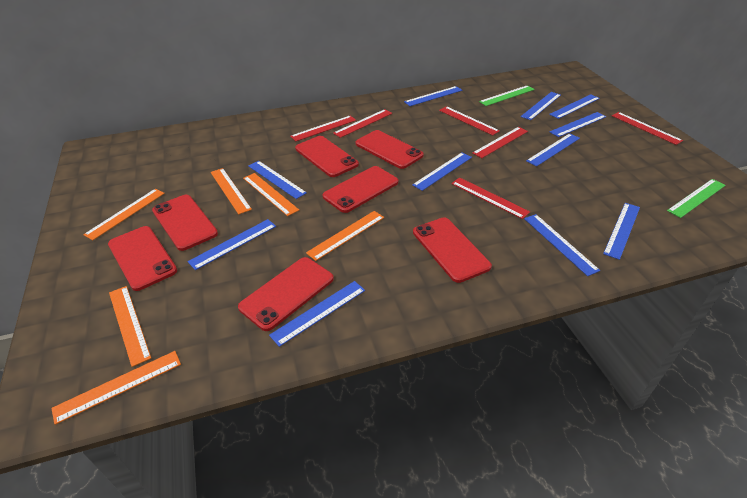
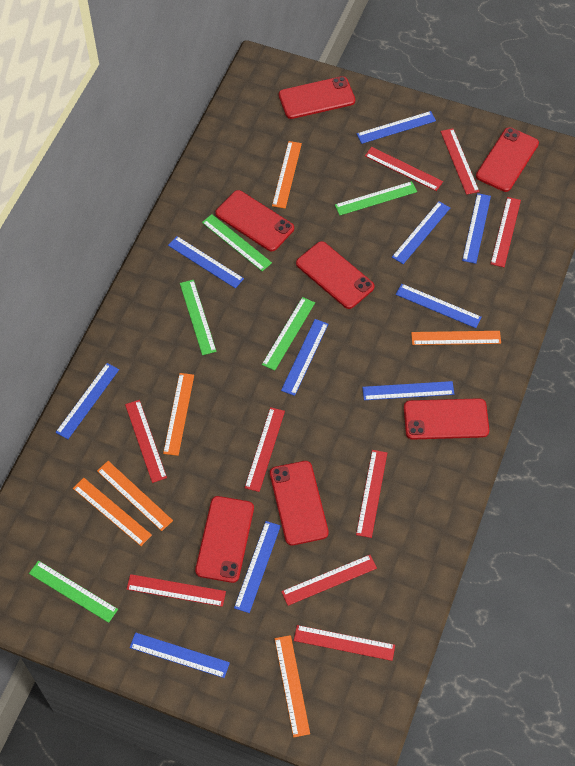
blue ruler: 11 -> 10
green ruler: 2 -> 5
red ruler: 6 -> 9

